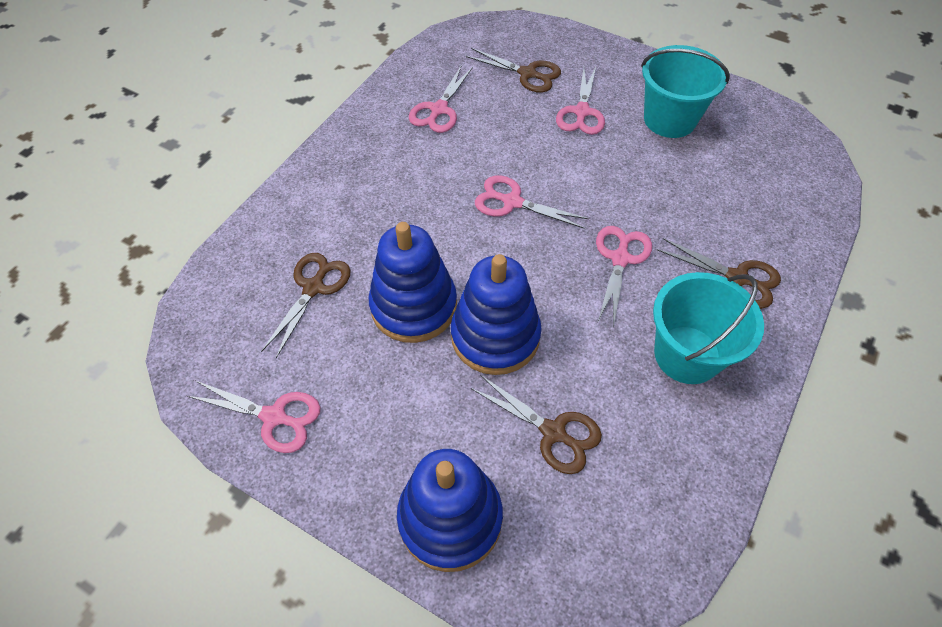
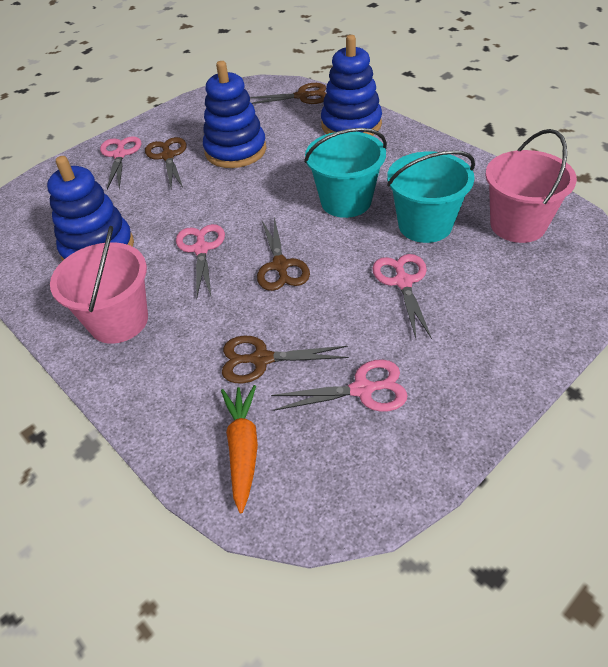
orange carrot: 0 -> 1
pink bucket: 0 -> 2
pink scissors: 5 -> 4

